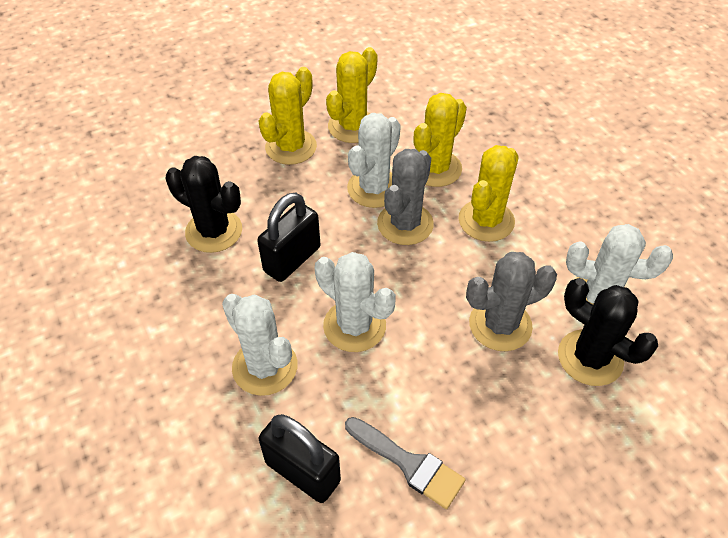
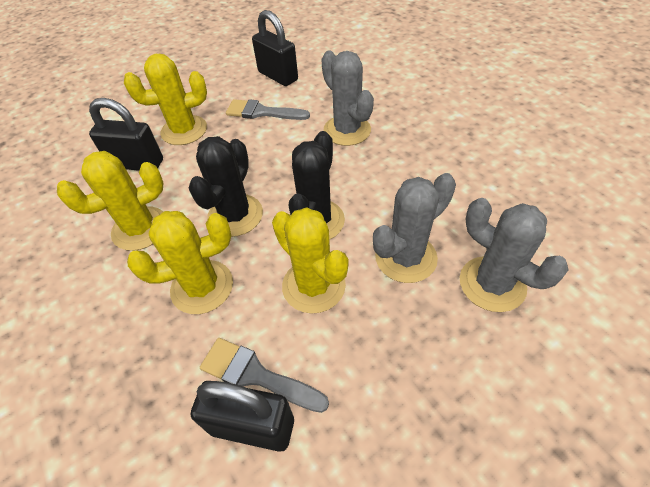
black padlock: 2 -> 3
grey brush: 1 -> 2
grey cactus: 2 -> 3
white cactus: 4 -> 0

